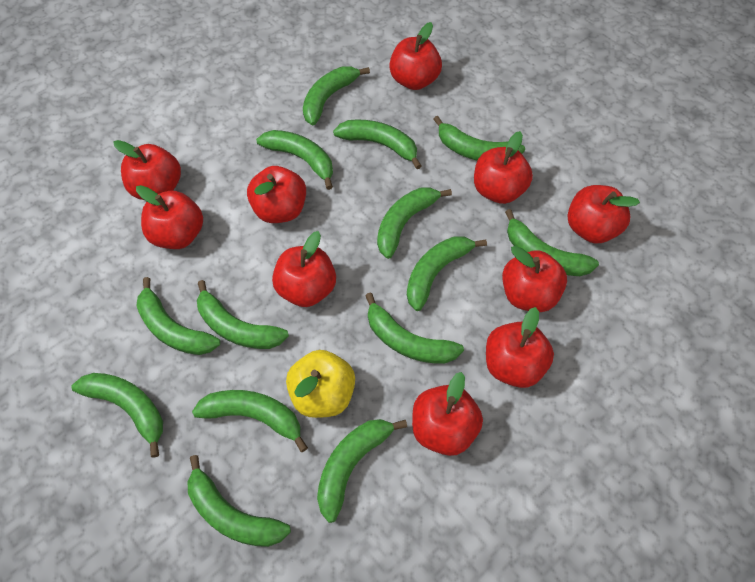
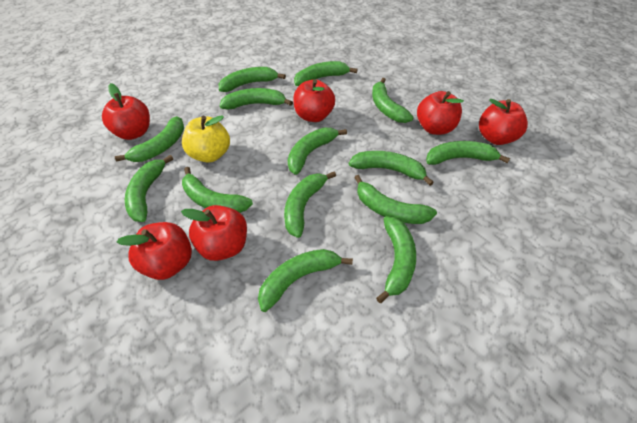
red apple: 10 -> 6

